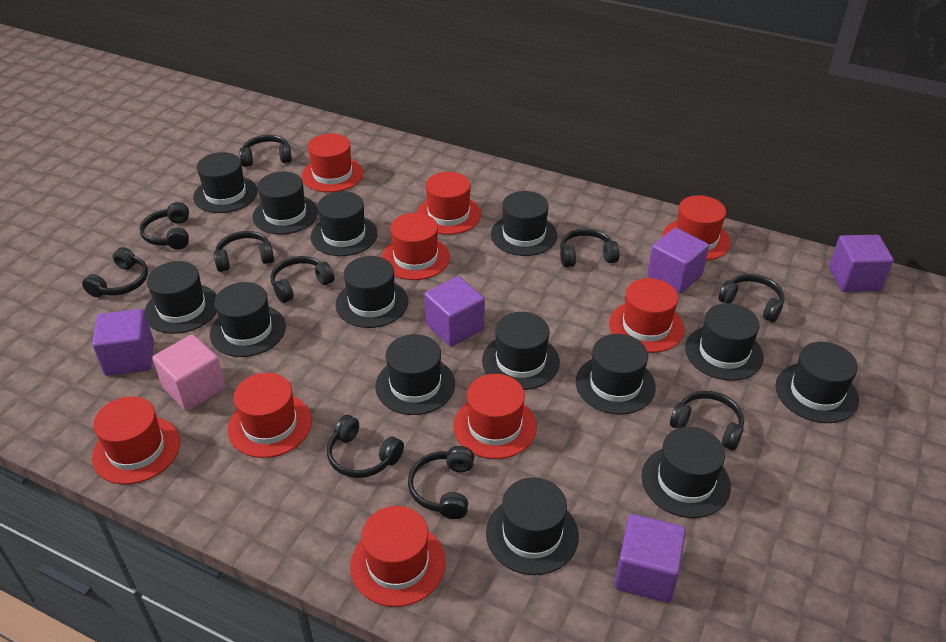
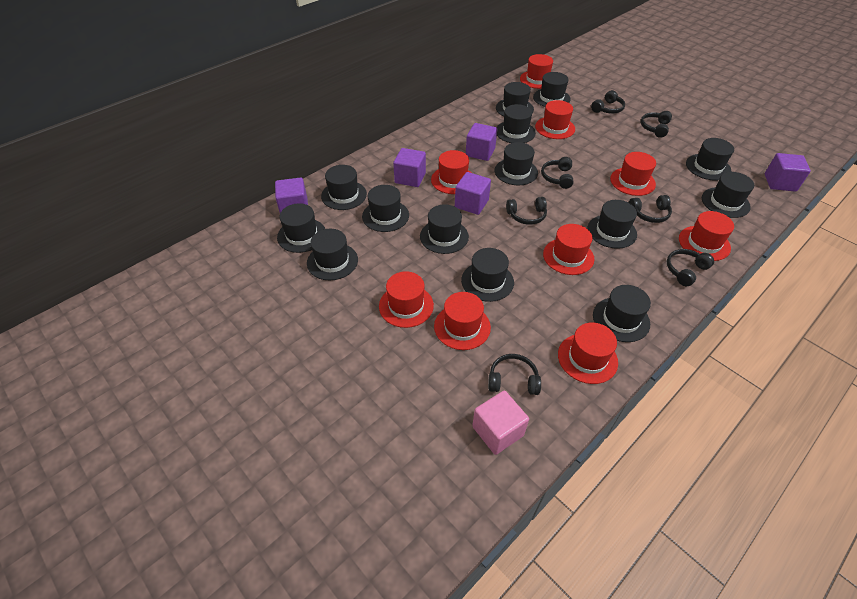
black headphones: 10 -> 7

